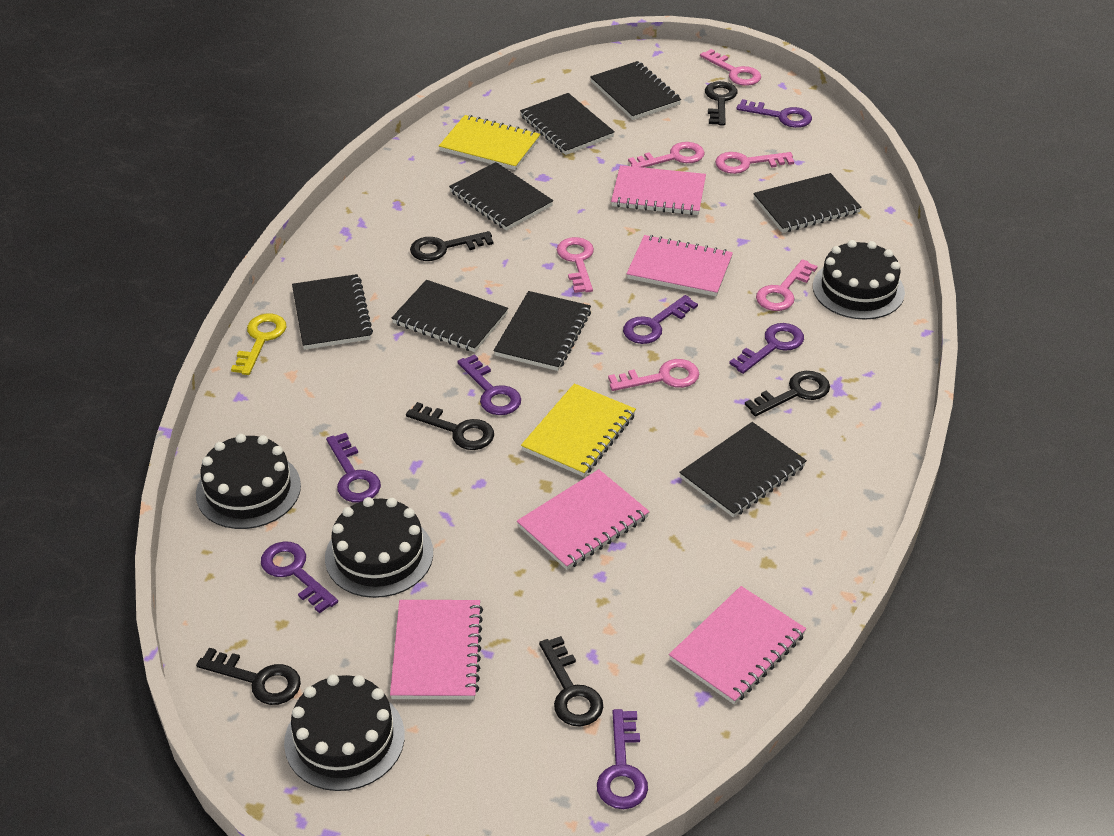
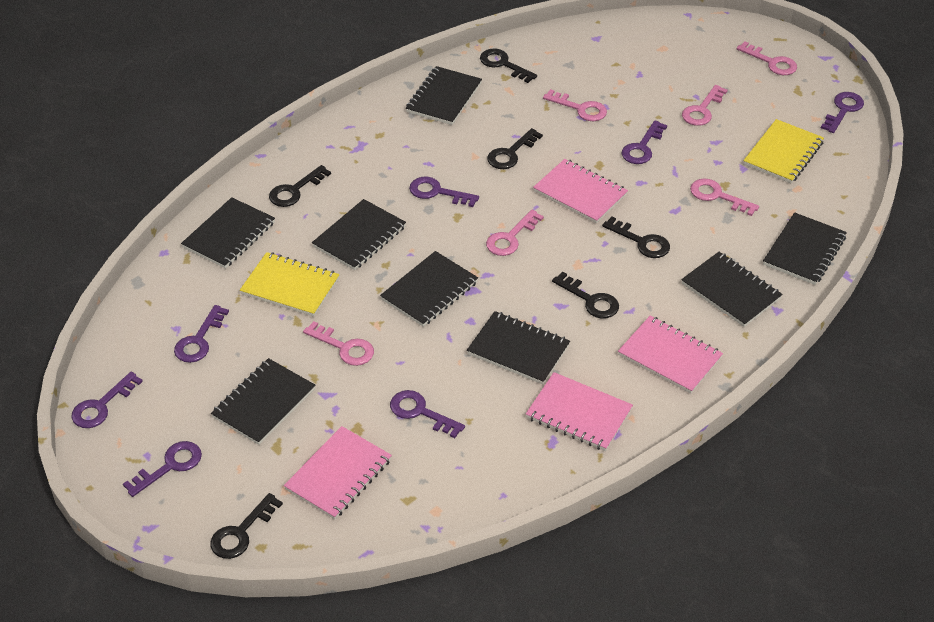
black cake: 4 -> 0
pink notebook: 5 -> 4
yellow key: 1 -> 0

